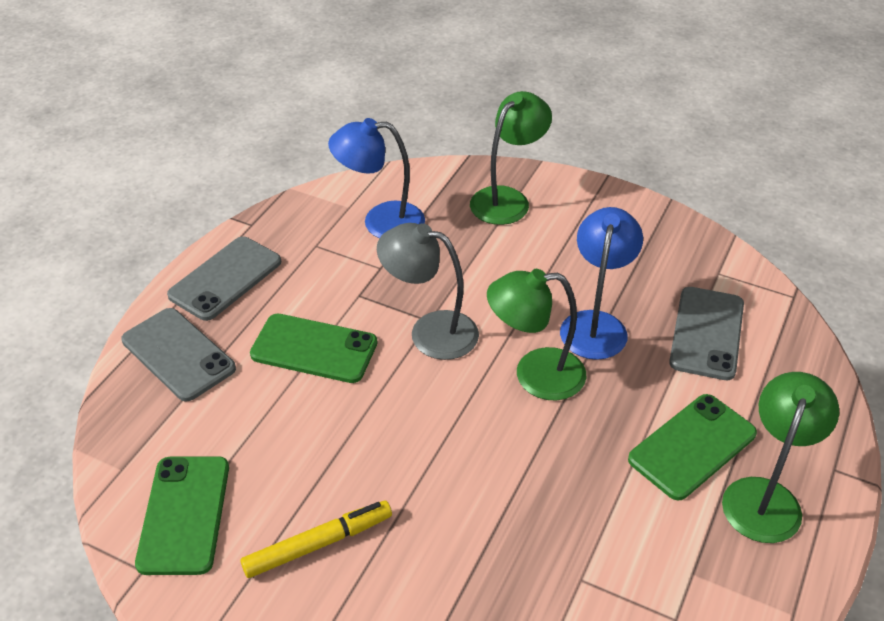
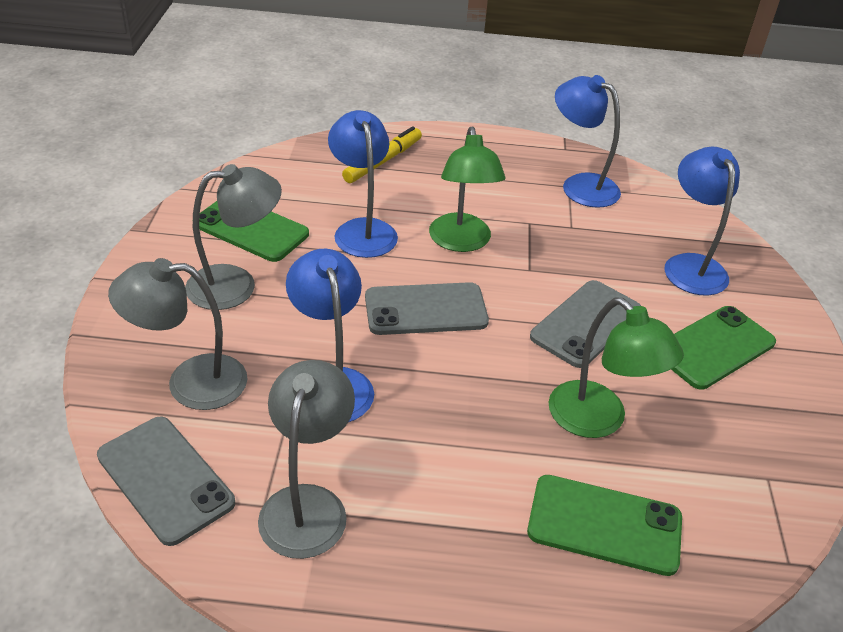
blue lamp: 2 -> 4
green lamp: 3 -> 2
grey lamp: 1 -> 3

